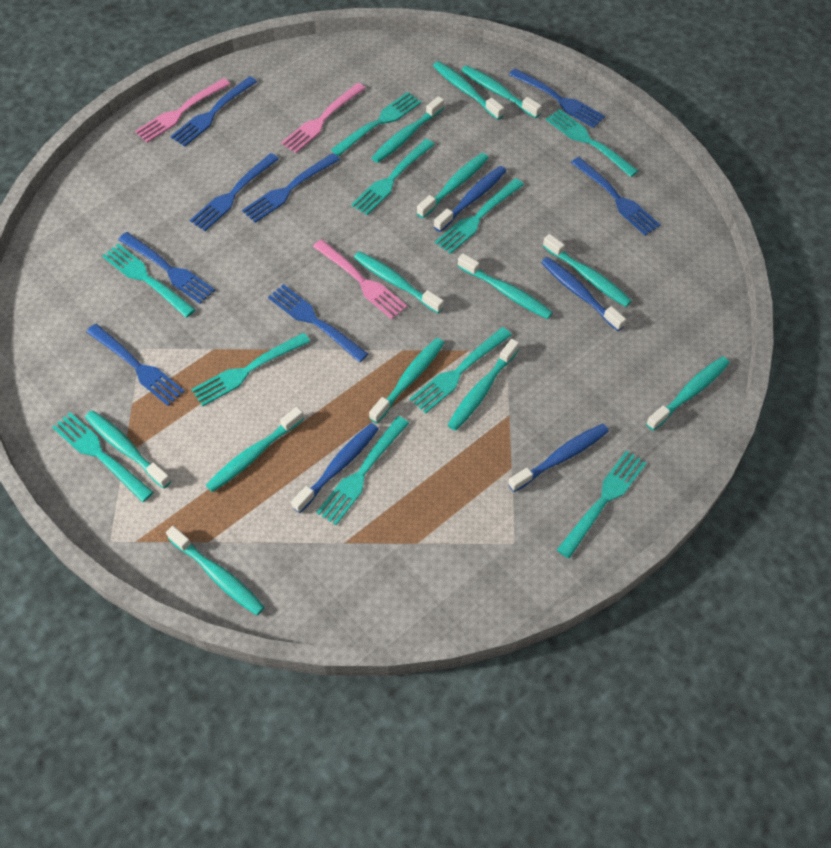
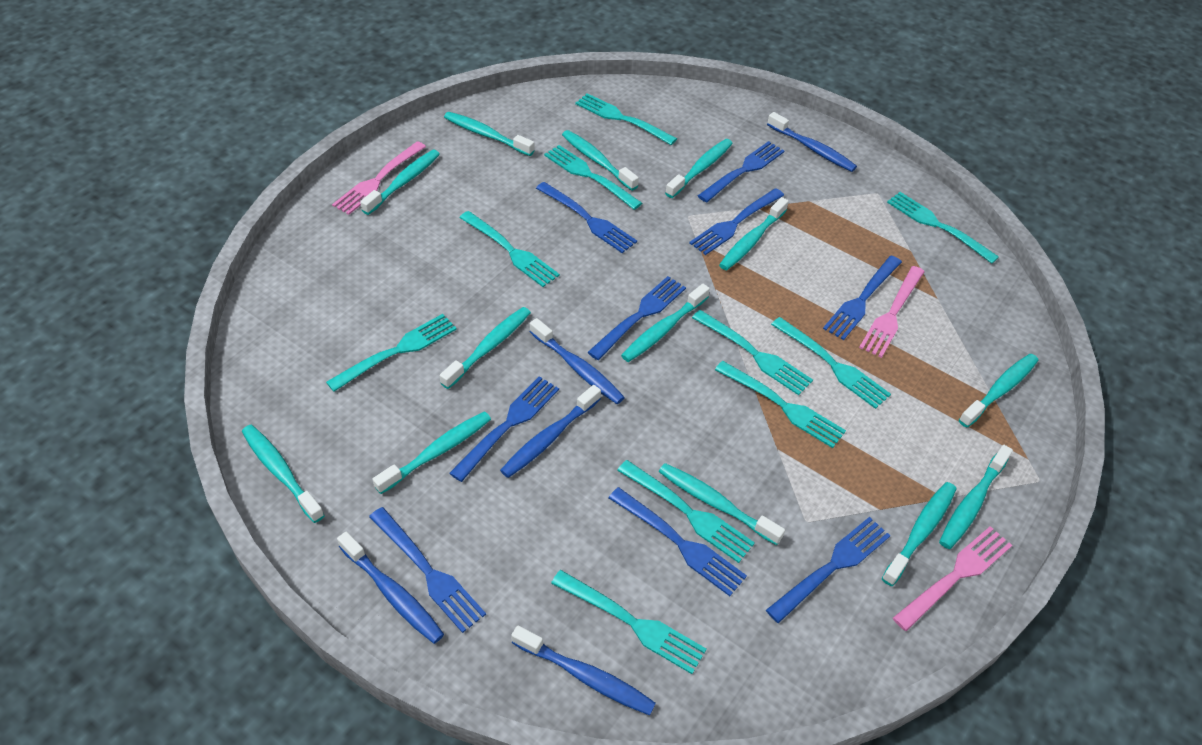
blue fork: 8 -> 9
blue toothbrush: 4 -> 5

